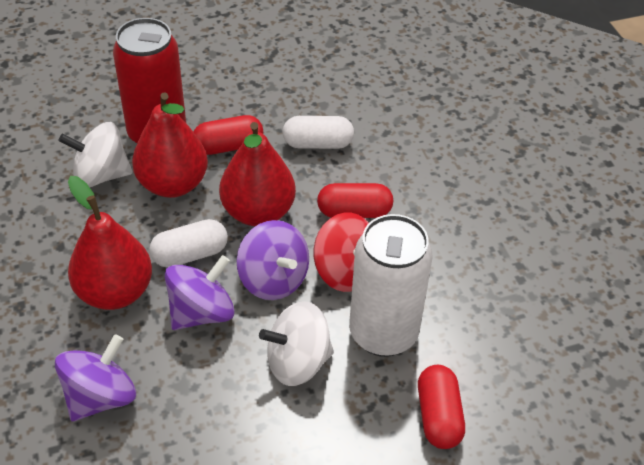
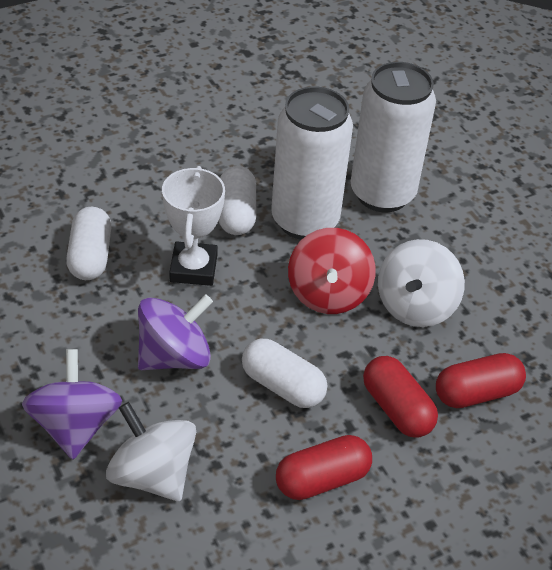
purple spinning top: 3 -> 2
red can: 1 -> 0
red pear: 3 -> 0
white can: 1 -> 2
white capsule: 2 -> 3
white trophy: 0 -> 1

